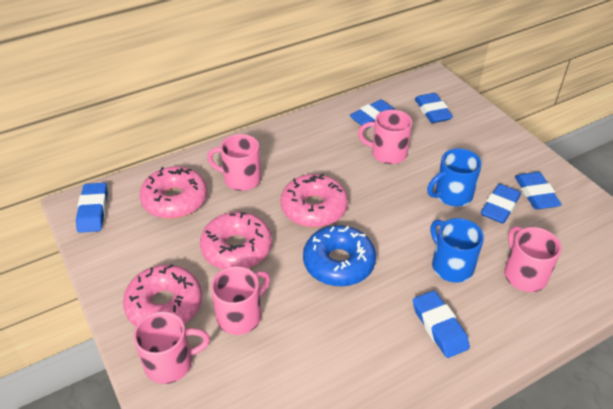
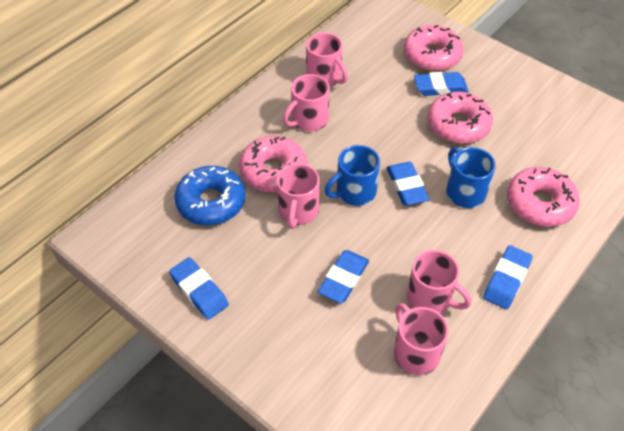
blue eraser: 6 -> 5

